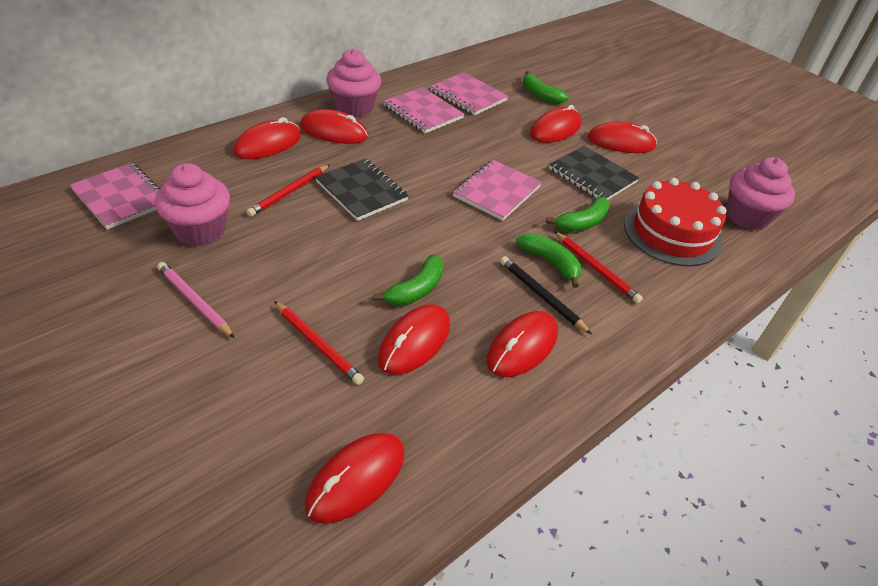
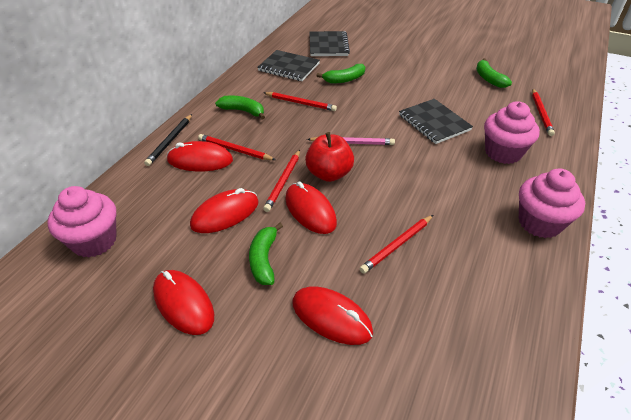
black notebook: 2 -> 3
pink notebook: 4 -> 0
red apple: 0 -> 1
red cake: 1 -> 0
red mouse: 7 -> 5
red pencil: 3 -> 5

